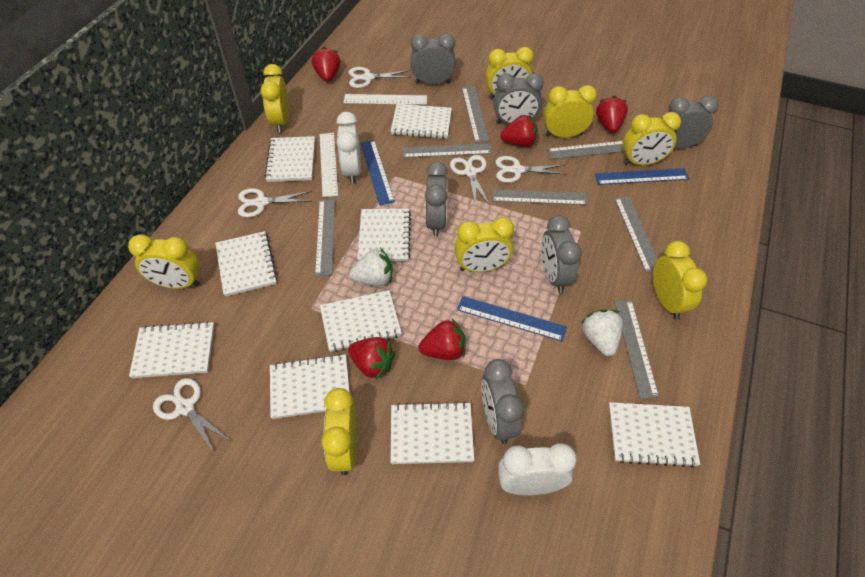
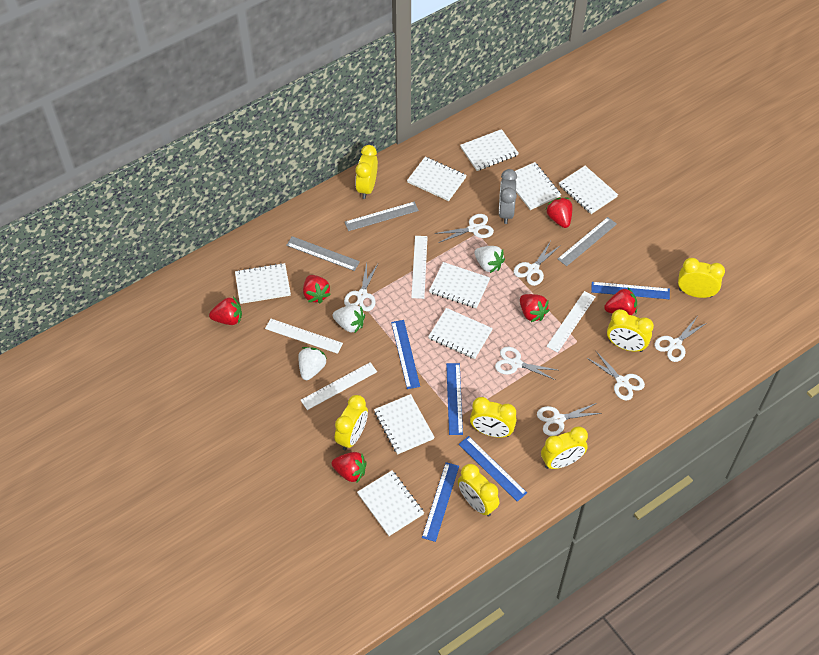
blue ruler: 3 -> 5
grey clock: 6 -> 1
grey ruler: 7 -> 3
red strawberry: 5 -> 6
white clock: 2 -> 0
white ruler: 2 -> 4
white scissors: 5 -> 7
white strawberry: 2 -> 3
yellow clock: 8 -> 7

